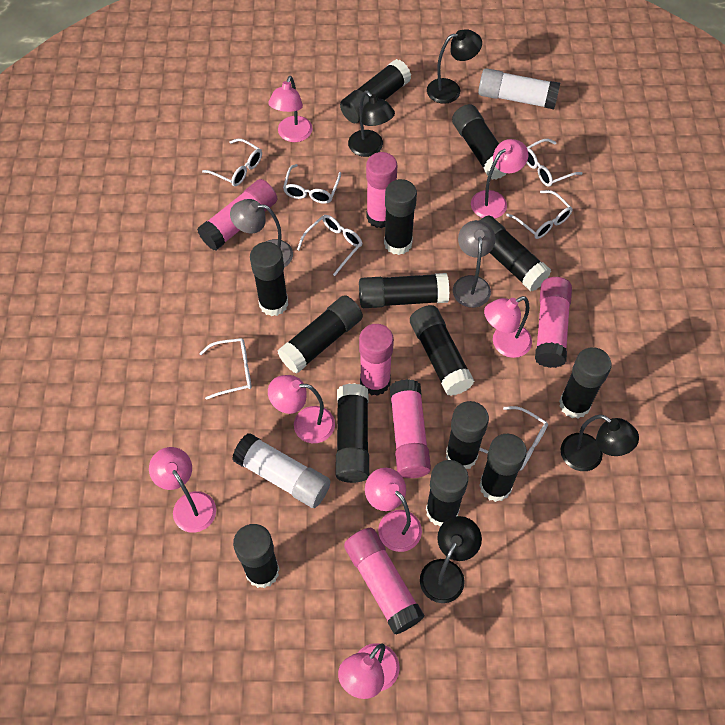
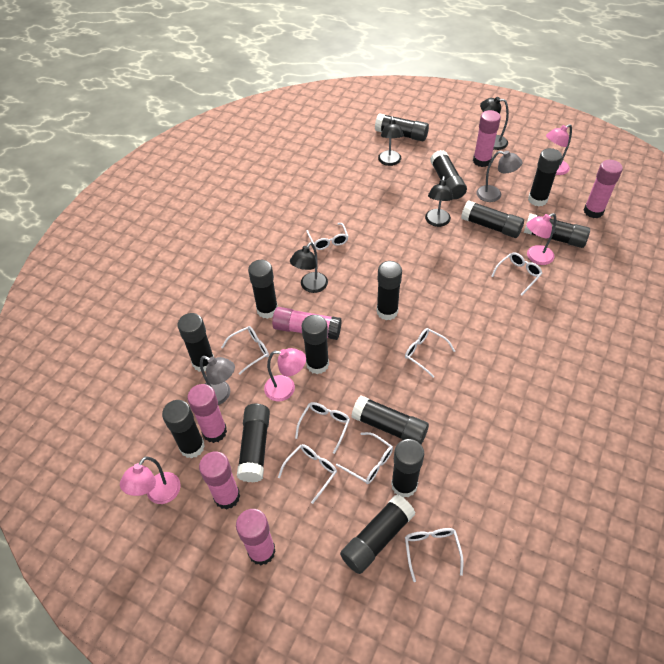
pink lamp: 7 -> 4
white glasses: 7 -> 8
white glue stick: 2 -> 0

